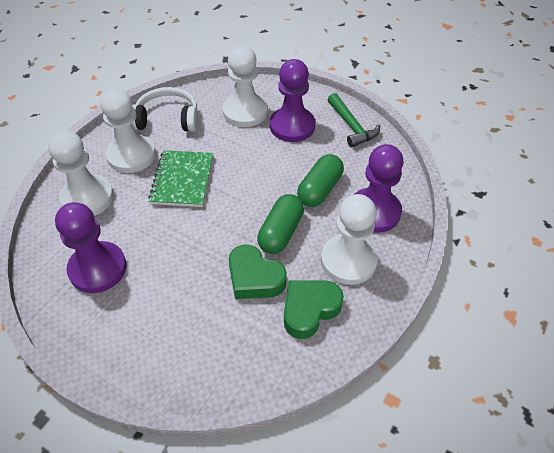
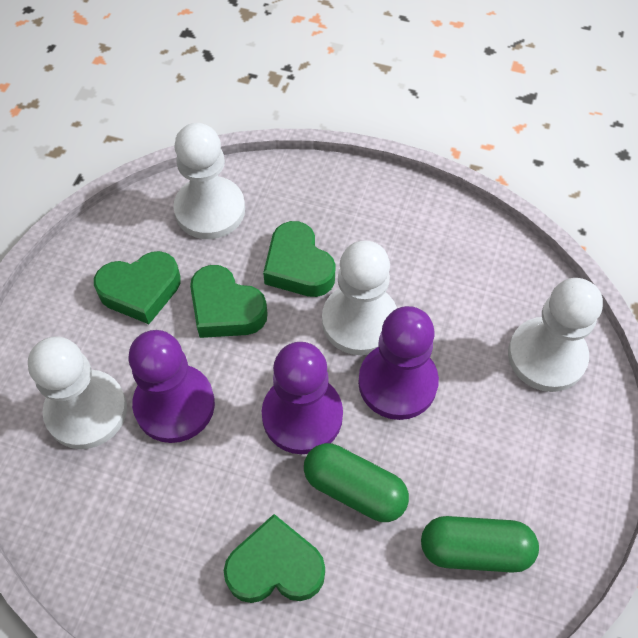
green hammer: 1 -> 0
green heart: 2 -> 4
green notebook: 1 -> 0
white headphones: 1 -> 0

